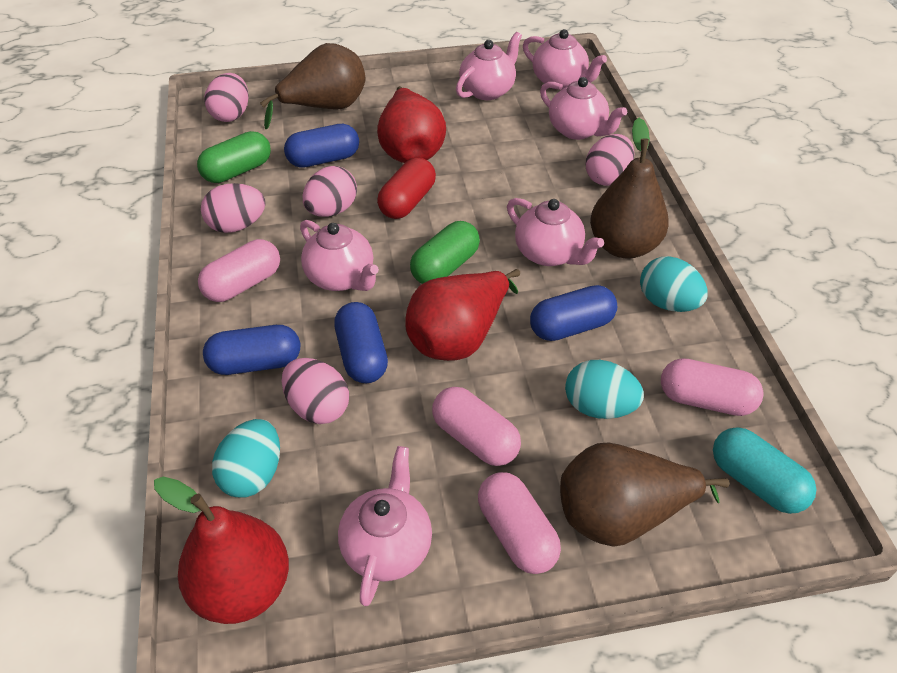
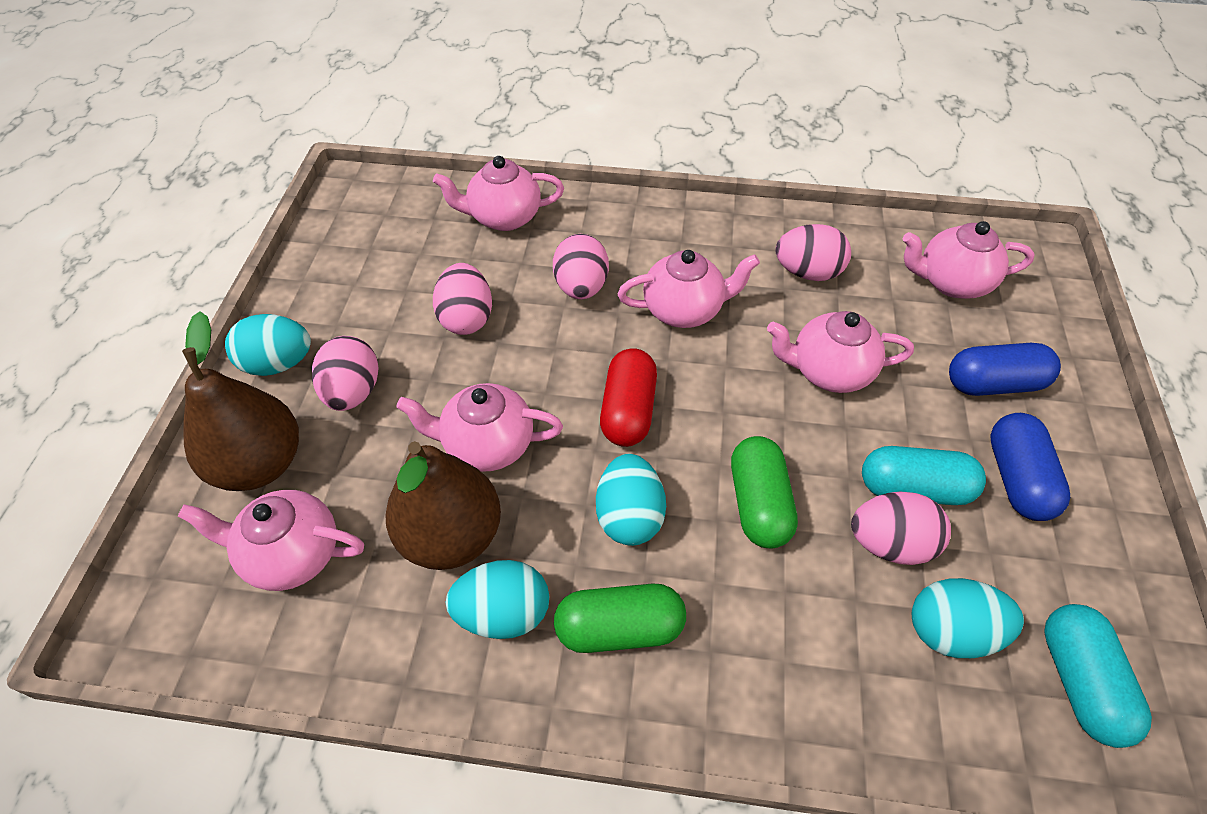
blue capsule: 4 -> 2
brown pear: 3 -> 2
pink capsule: 4 -> 0
red pear: 3 -> 0
turquoise capsule: 1 -> 2
turquoise egg: 3 -> 4

